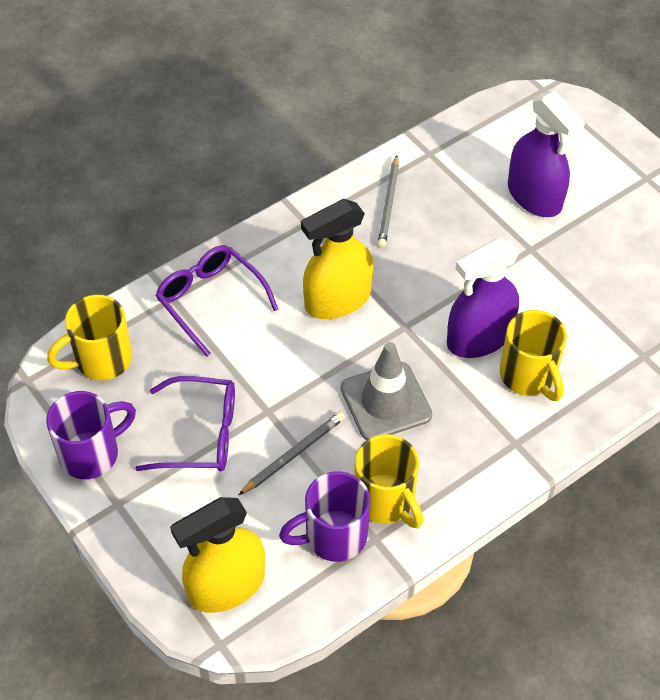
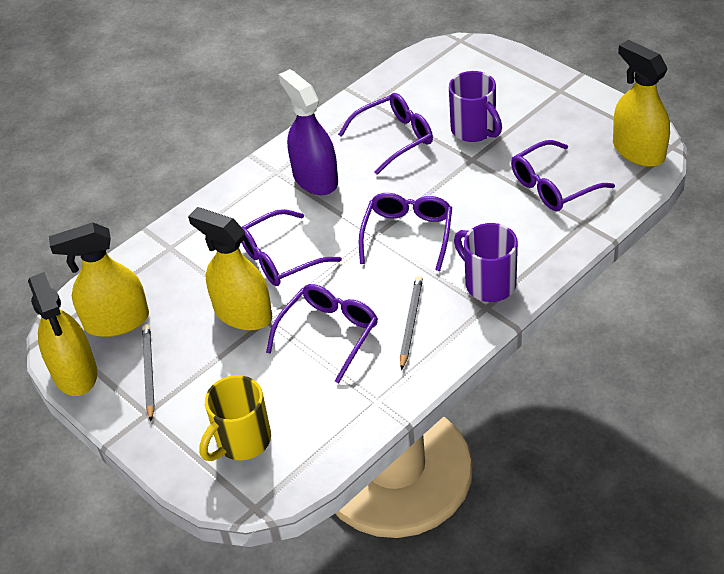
grey traffic cone: 1 -> 0
purple glasses: 2 -> 5
purple spray bottle: 2 -> 1
yellow mug: 3 -> 1
yellow spray bottle: 2 -> 4

